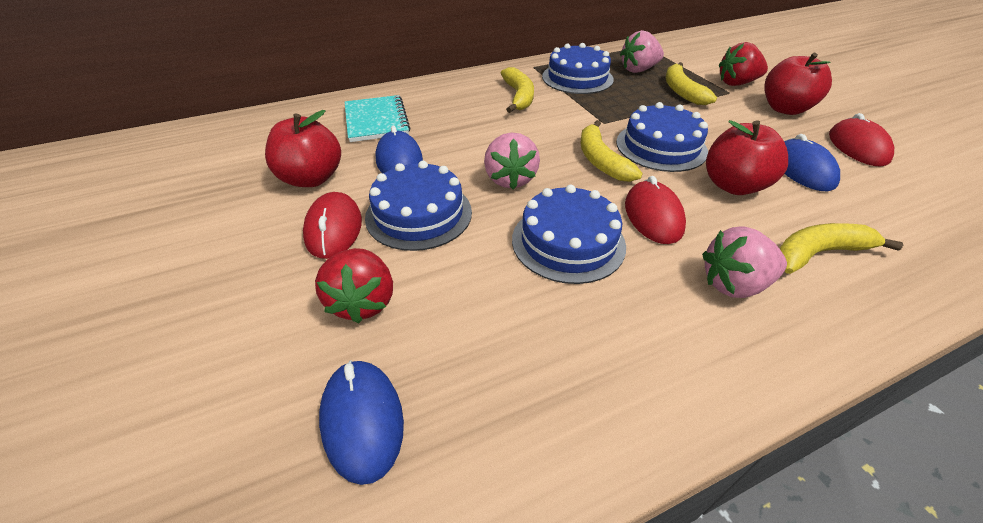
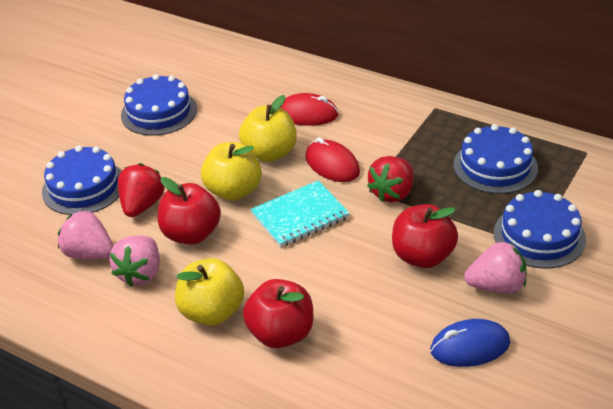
blue mouse: 3 -> 1
red mouse: 3 -> 2
yellow apple: 0 -> 3
yellow banana: 4 -> 0

